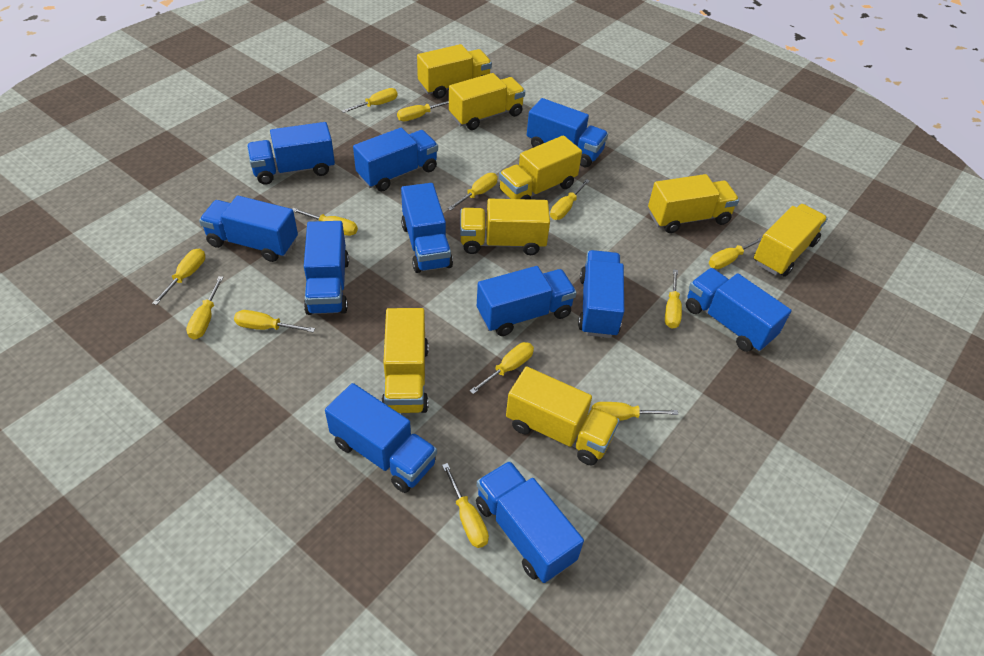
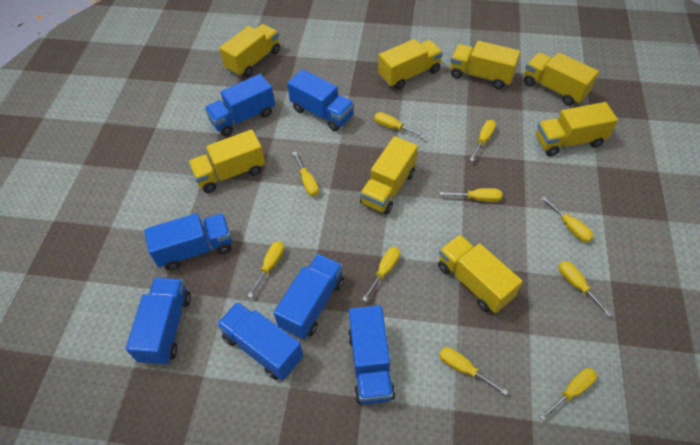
blue truck: 11 -> 7
yellow screwdriver: 13 -> 10

